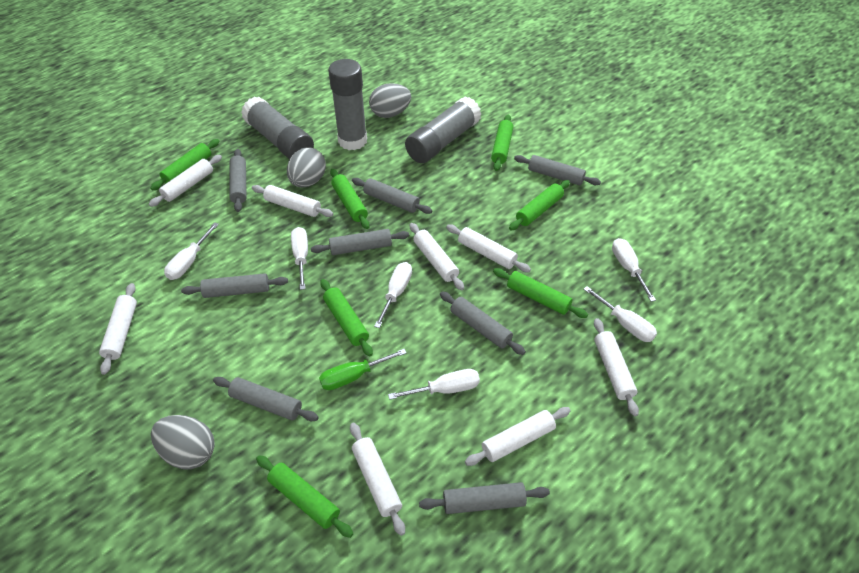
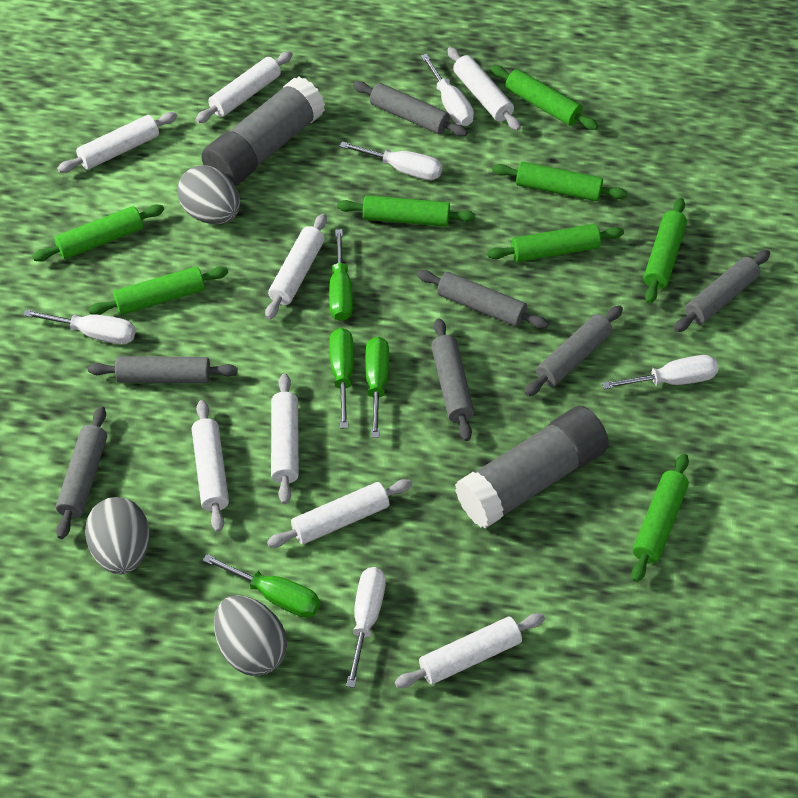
green rolling pin: 7 -> 8
green screwdriver: 1 -> 4
grey glue stick: 3 -> 2
grey rolling pin: 8 -> 7
white screwdriver: 6 -> 5

